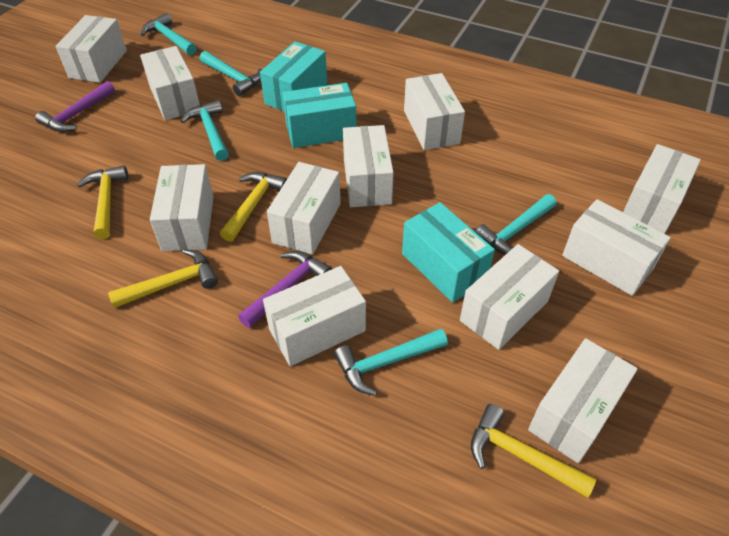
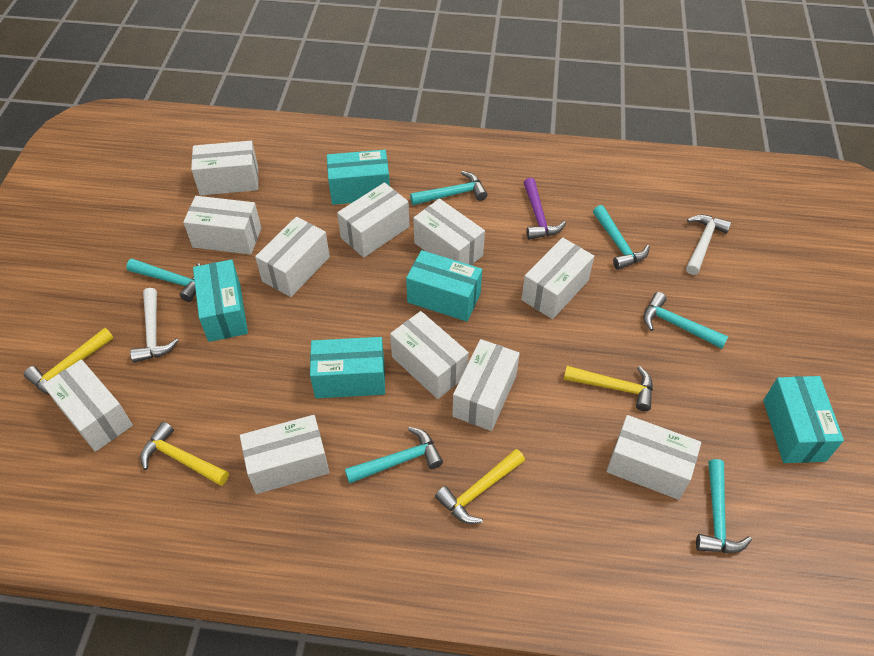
purple hammer: 2 -> 1
turquoise box: 3 -> 5
turquoise hammer: 5 -> 6
white hammer: 0 -> 2

